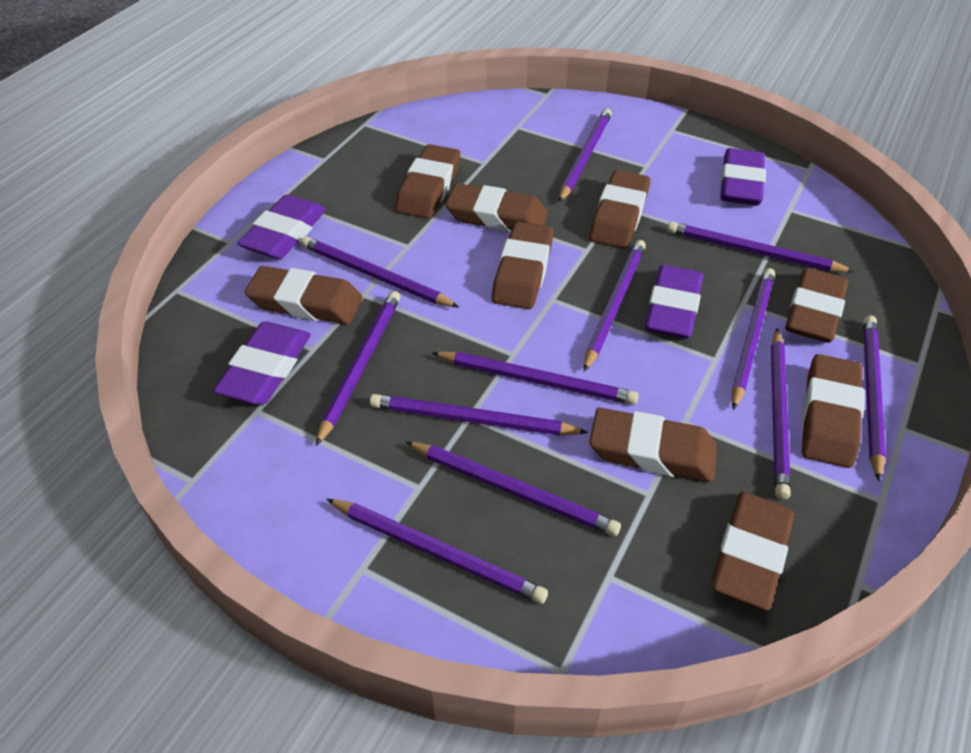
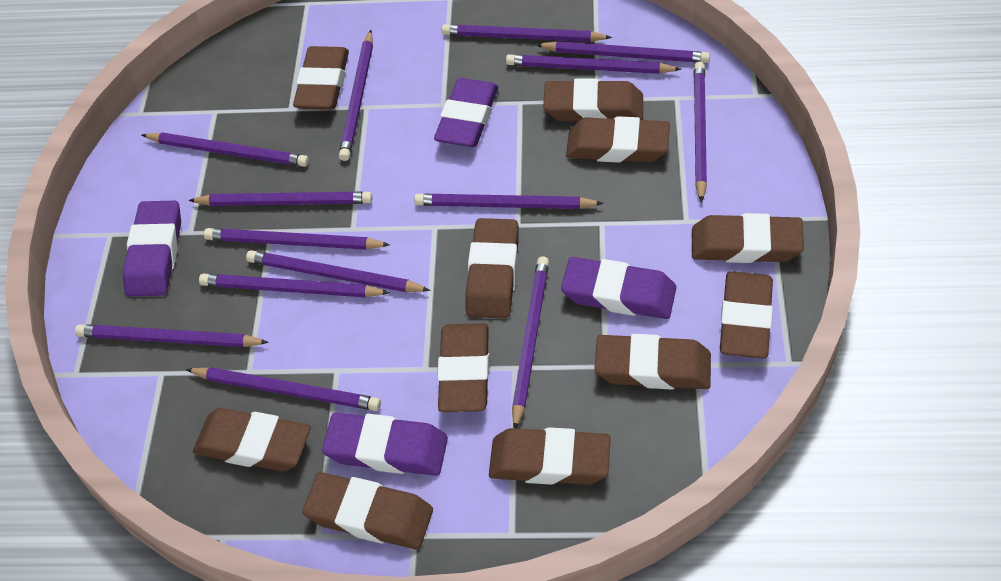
brown eraser: 9 -> 11
purple pencil: 12 -> 14

